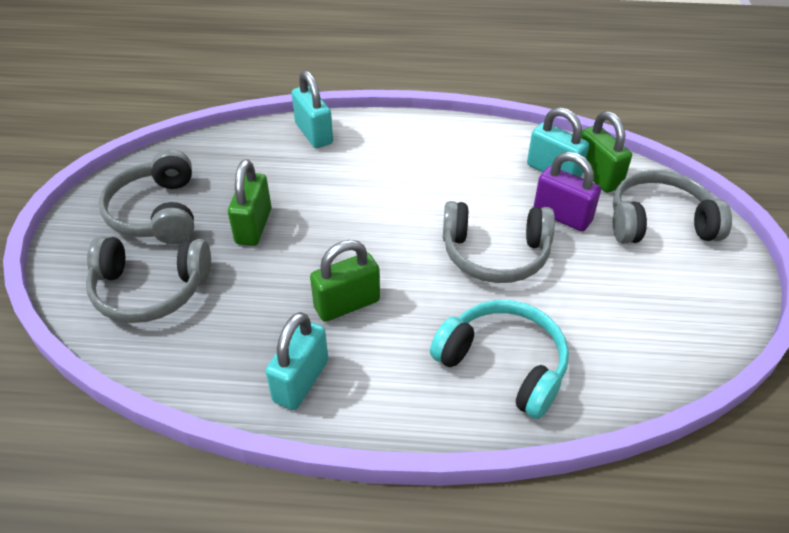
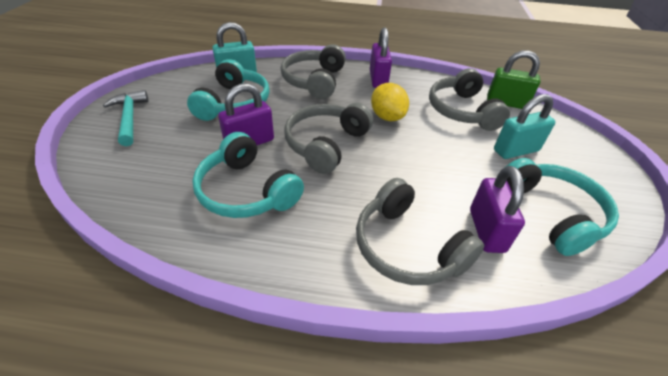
green padlock: 3 -> 1
purple padlock: 1 -> 3
turquoise hammer: 0 -> 1
turquoise headphones: 1 -> 3
turquoise padlock: 3 -> 2
yellow lemon: 0 -> 1

